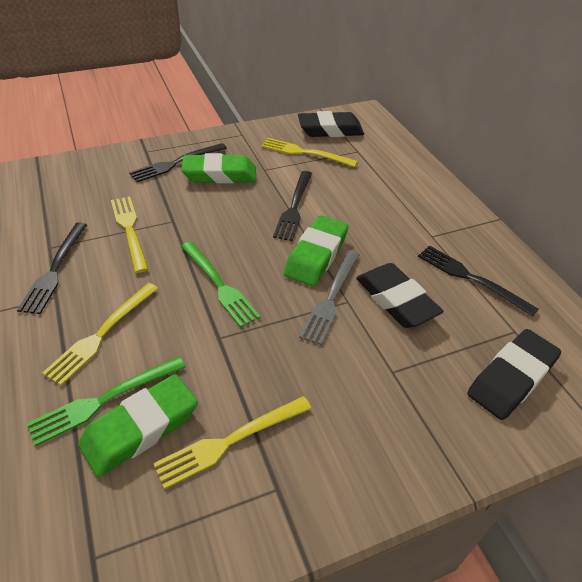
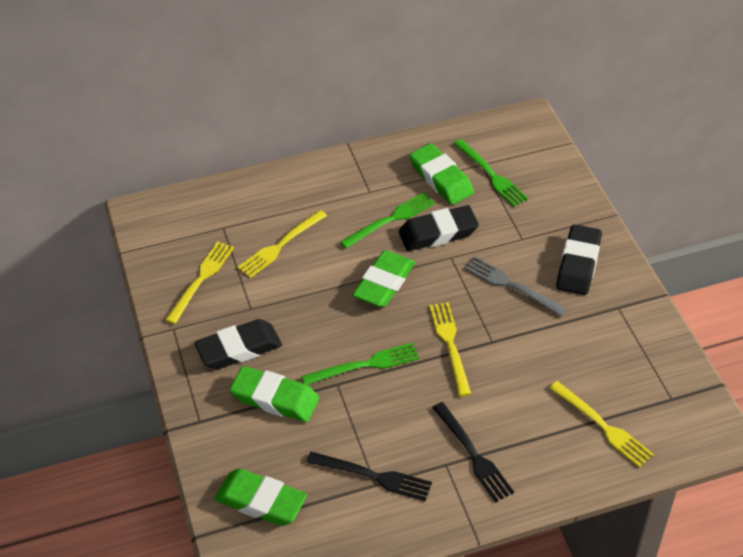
black fork: 4 -> 2
green eraser: 3 -> 4
green fork: 2 -> 3

